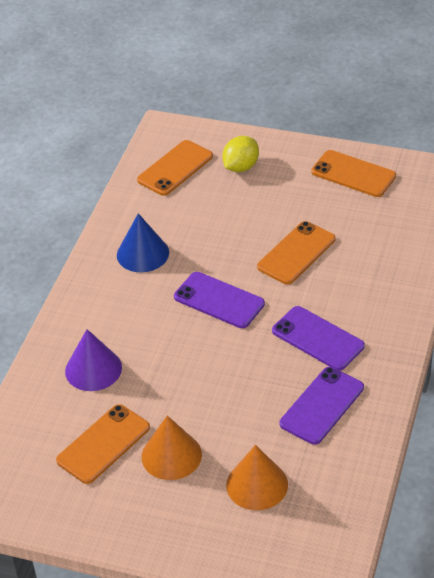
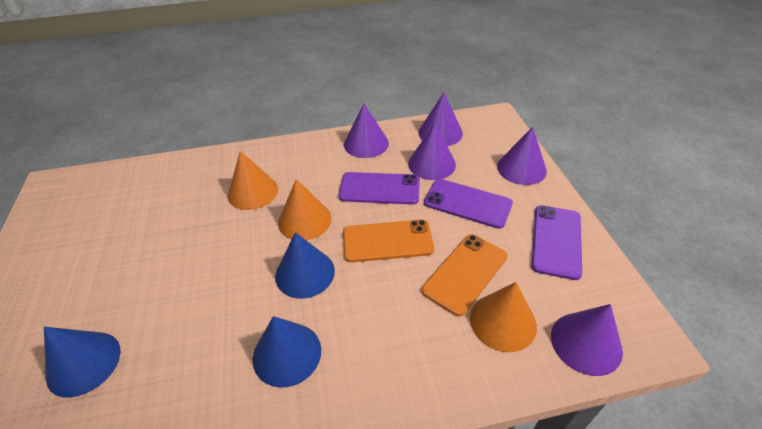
blue cone: 1 -> 3
orange cone: 2 -> 3
orange phone: 4 -> 2
purple cone: 1 -> 5
yellow lemon: 1 -> 0

